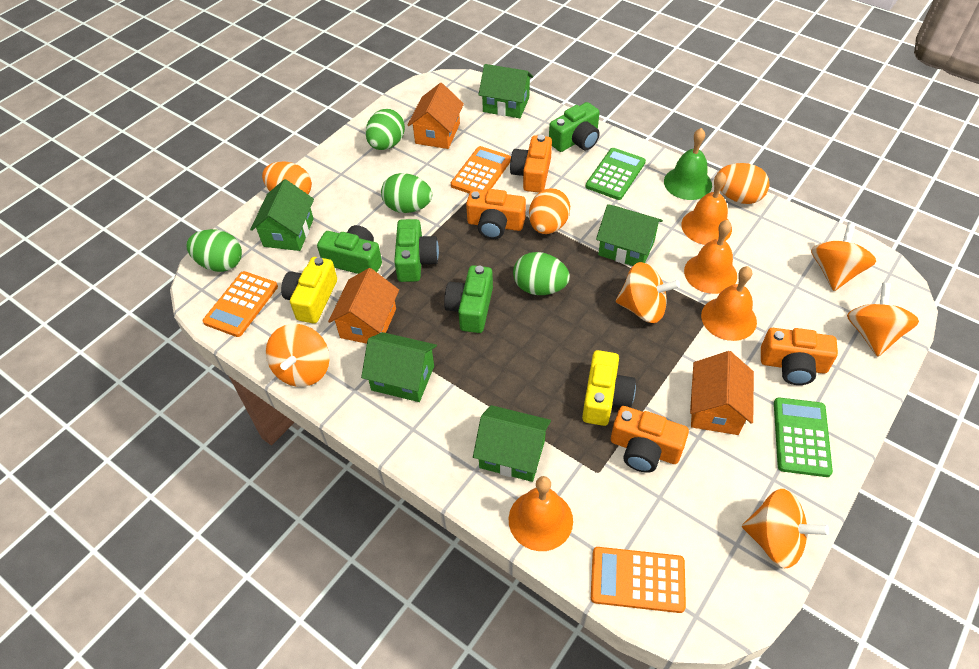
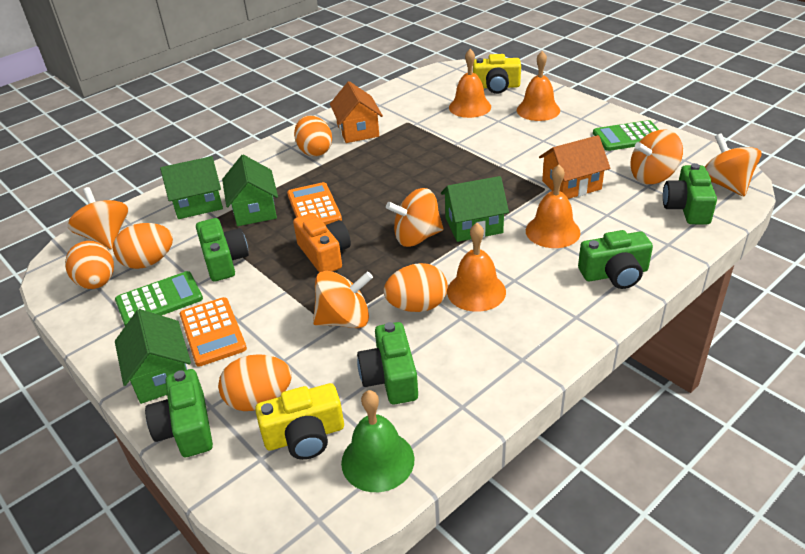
green camera: 4 -> 5
green egg: 4 -> 0
green house: 5 -> 4
orange calculator: 3 -> 2
orange camera: 4 -> 1
orange egg: 3 -> 5
orange house: 3 -> 2

